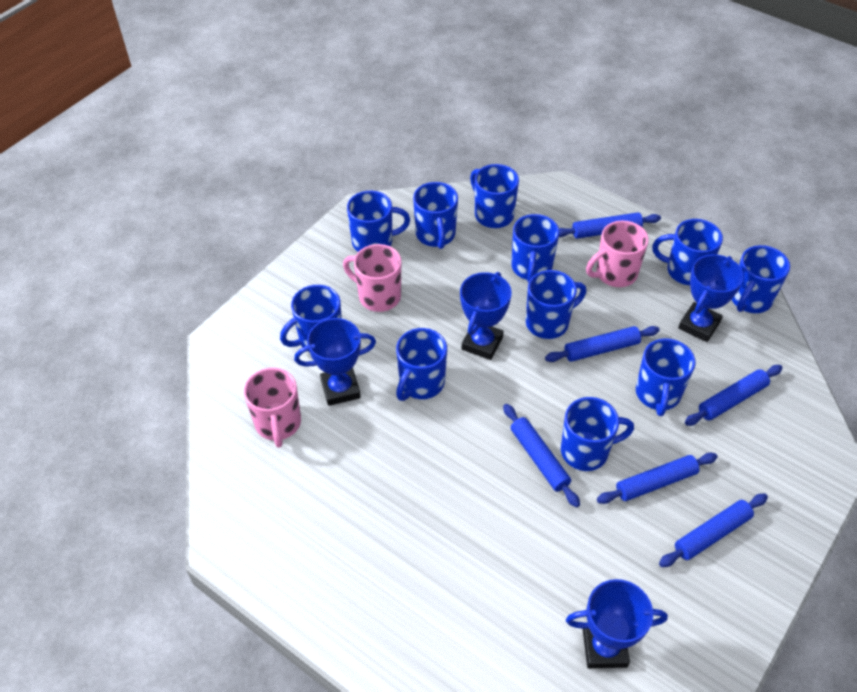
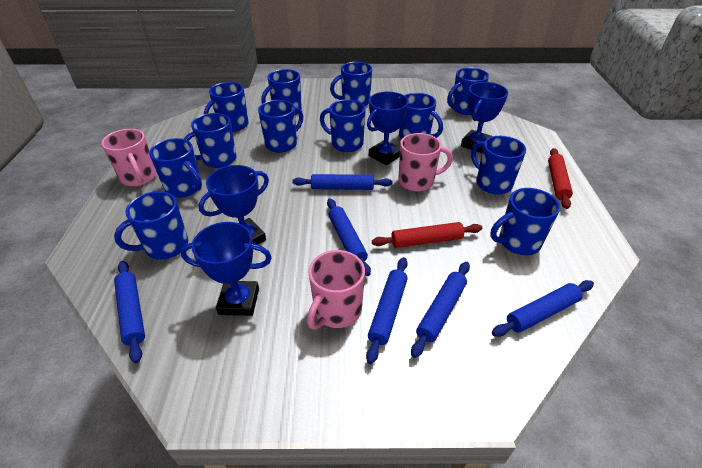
blue mug: 11 -> 12
red rolling pin: 0 -> 2

